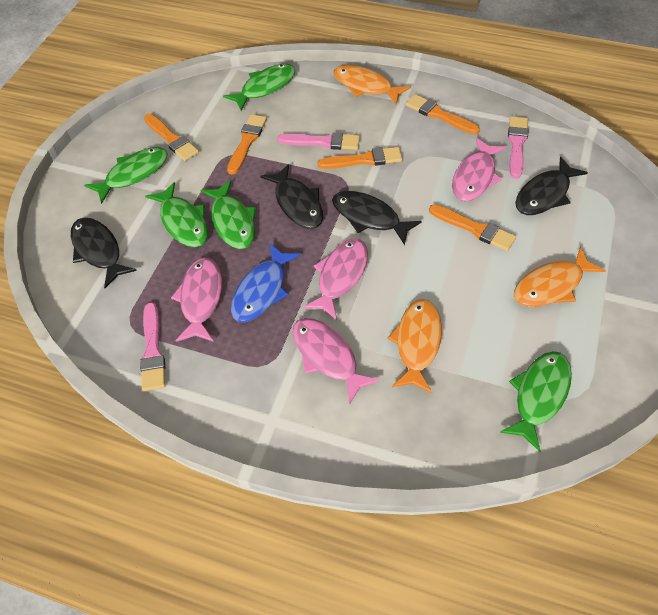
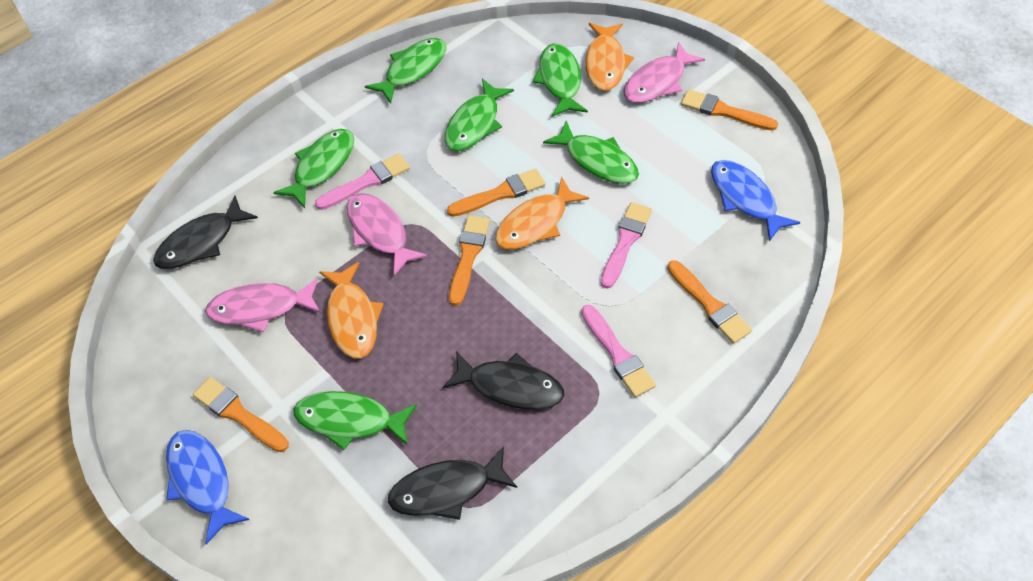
black fish: 4 -> 3
blue fish: 1 -> 2
green fish: 5 -> 6
pink fish: 4 -> 3

